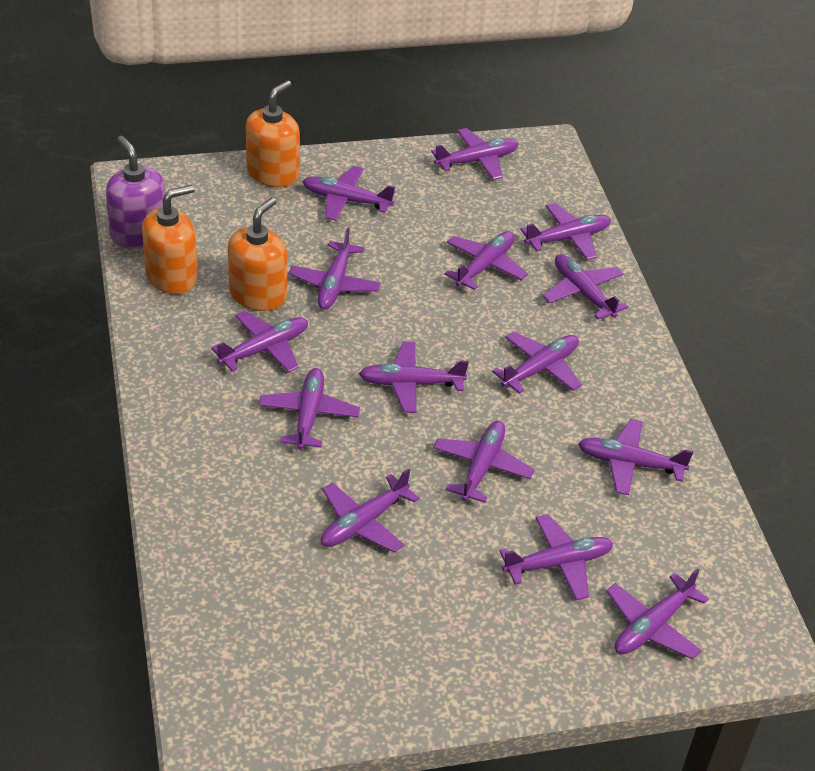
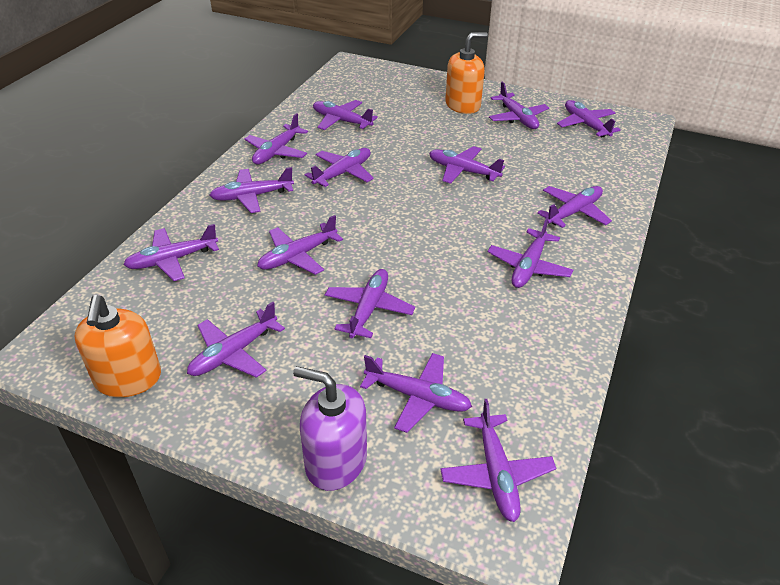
orange soap dispenser: 3 -> 2

